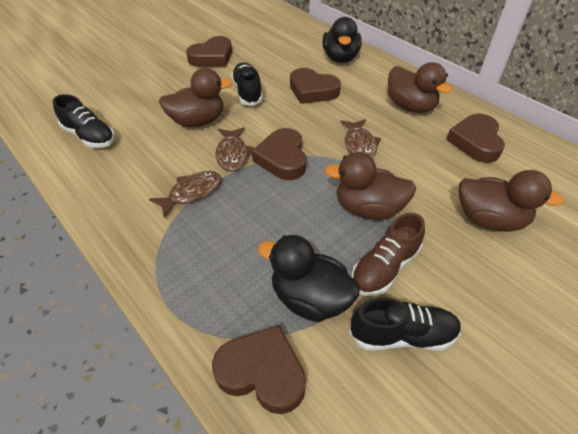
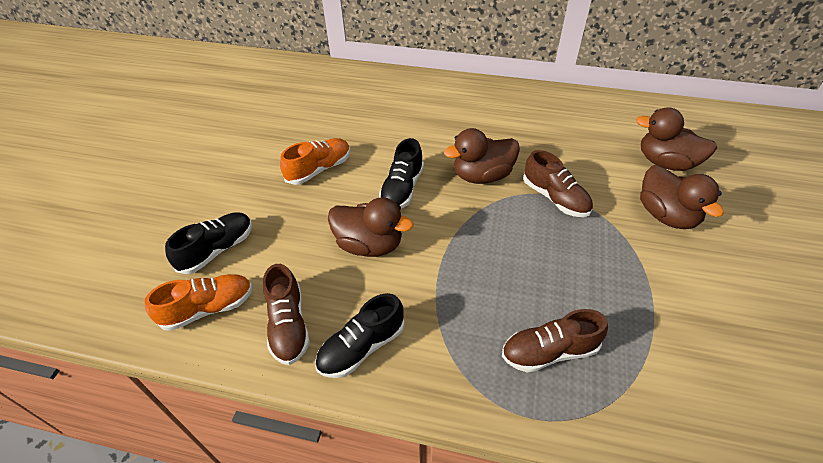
black duck: 2 -> 0
brown fish: 3 -> 0
brown heart: 5 -> 0
brown shoe: 1 -> 3
orange shoe: 0 -> 2

